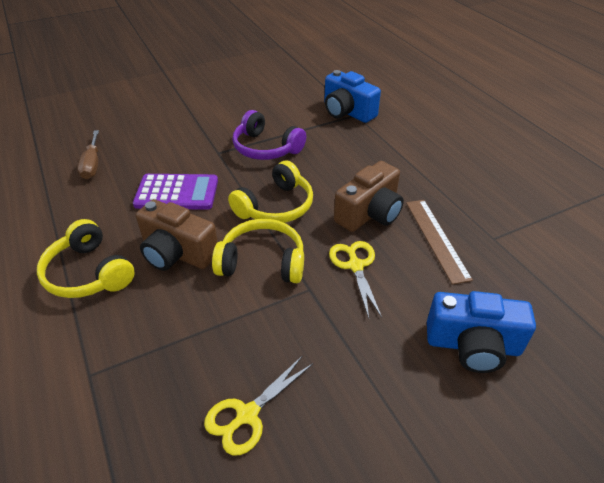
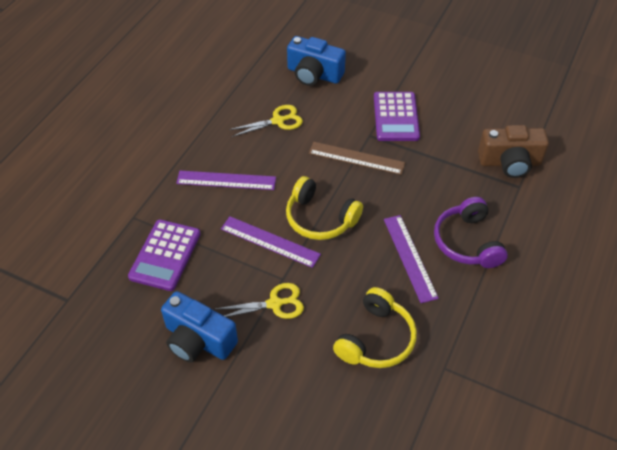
brown camera: 2 -> 1
brown screwdriver: 1 -> 0
purple calculator: 1 -> 2
purple ruler: 0 -> 3
yellow headphones: 3 -> 2

